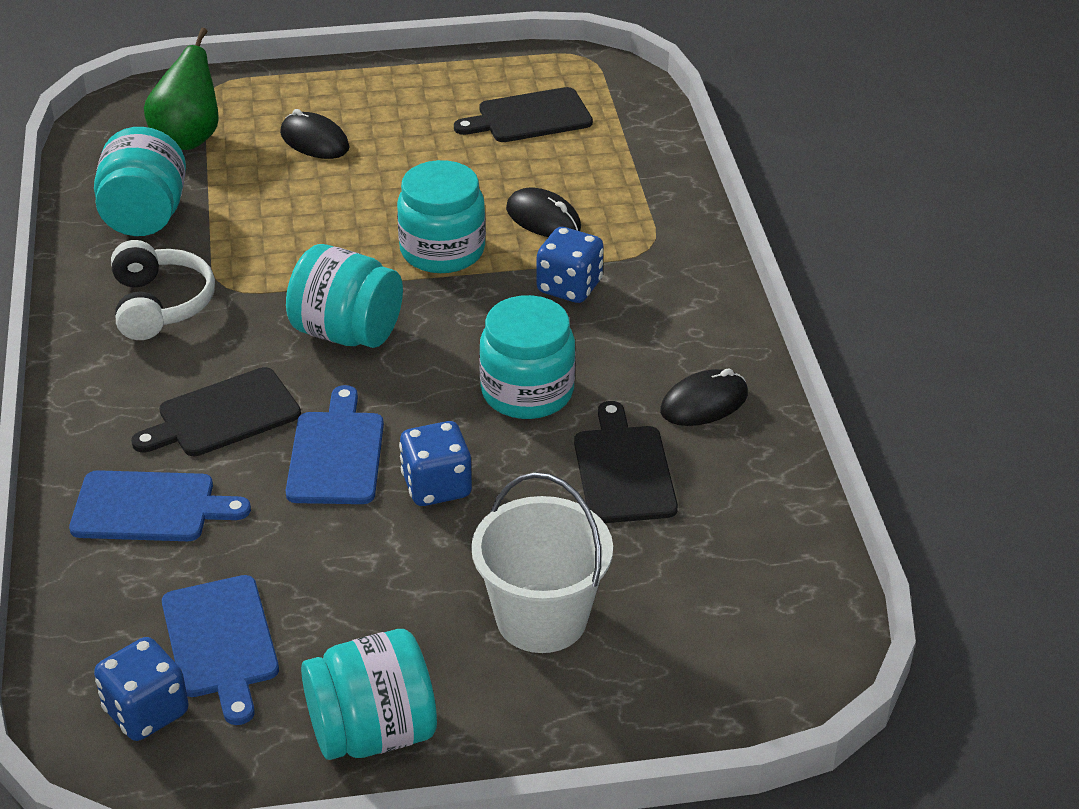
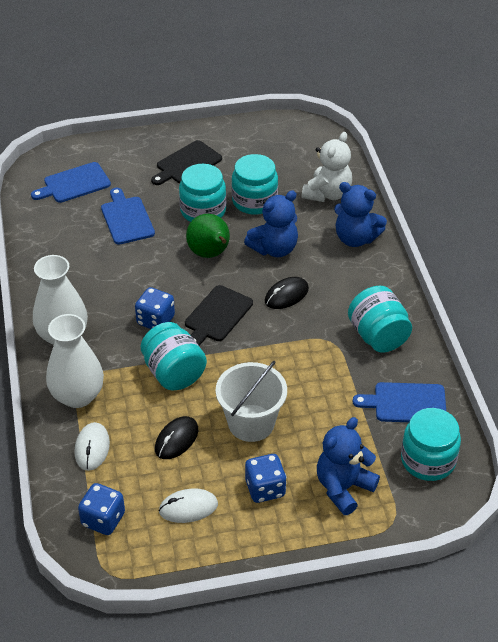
black cutting board: 3 -> 2
black mouse: 3 -> 2
blue teddy bear: 0 -> 3
white headphones: 1 -> 0
white mouse: 0 -> 2
white teddy bear: 0 -> 1
white vase: 0 -> 2

